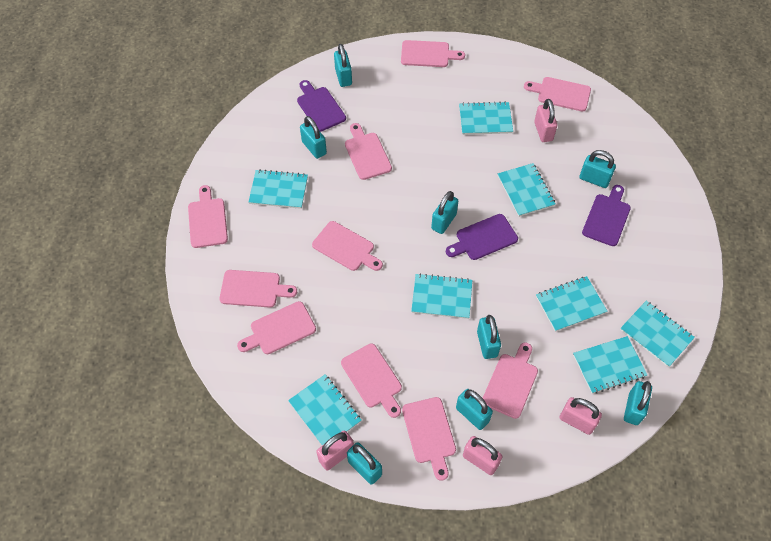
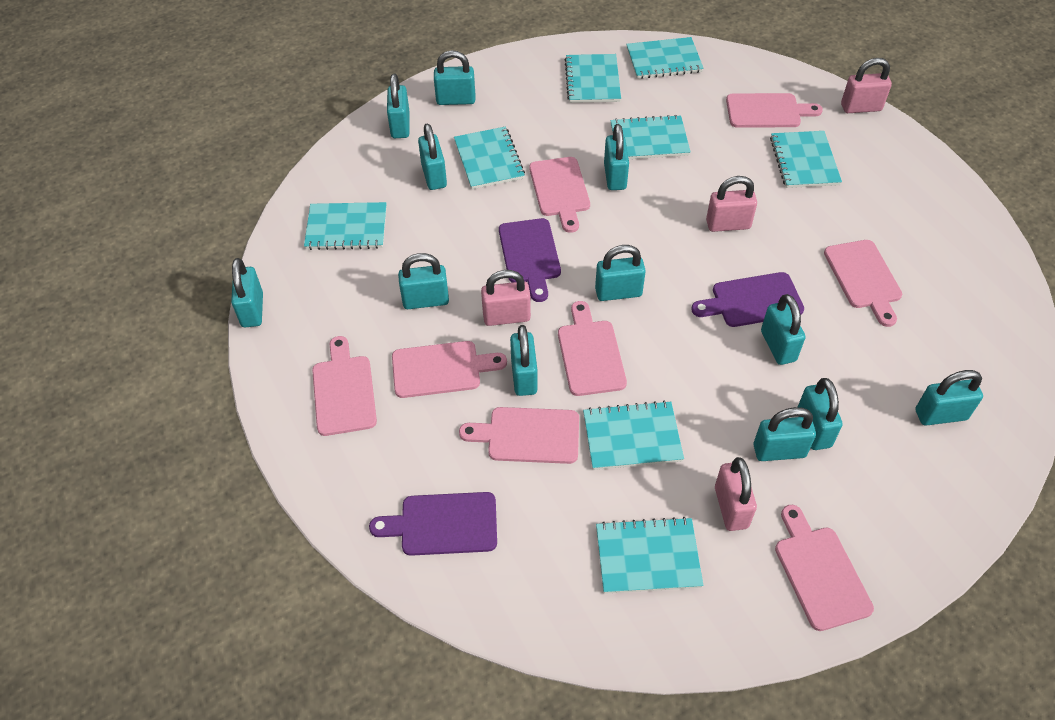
pink cutting board: 10 -> 8
turquoise padlock: 8 -> 12

